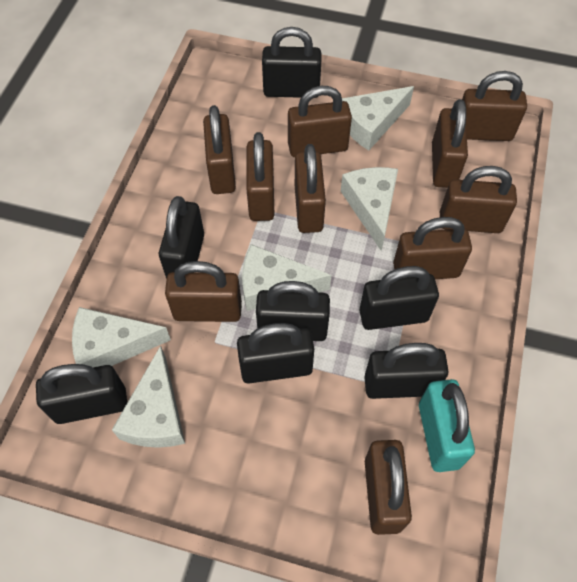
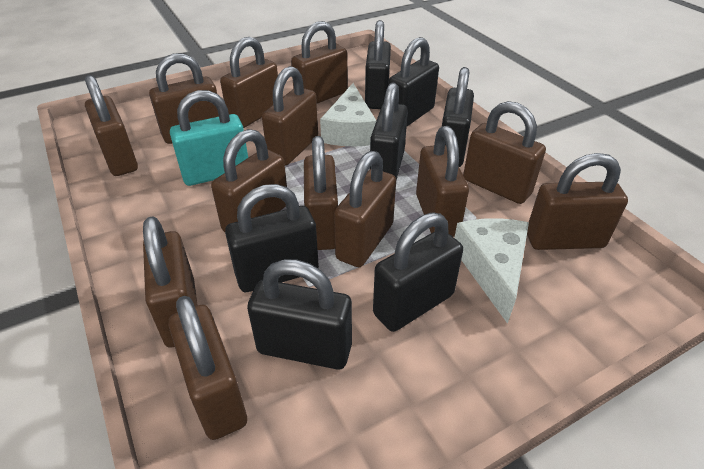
brown padlock: 10 -> 13
white cheese: 5 -> 2

